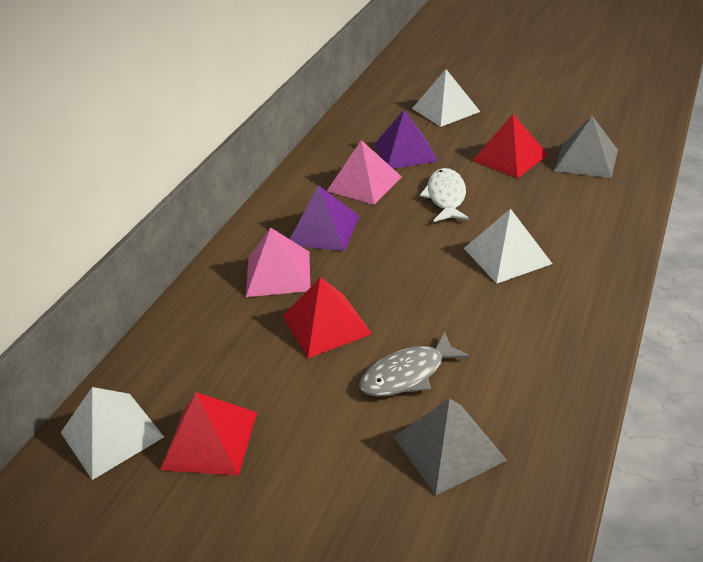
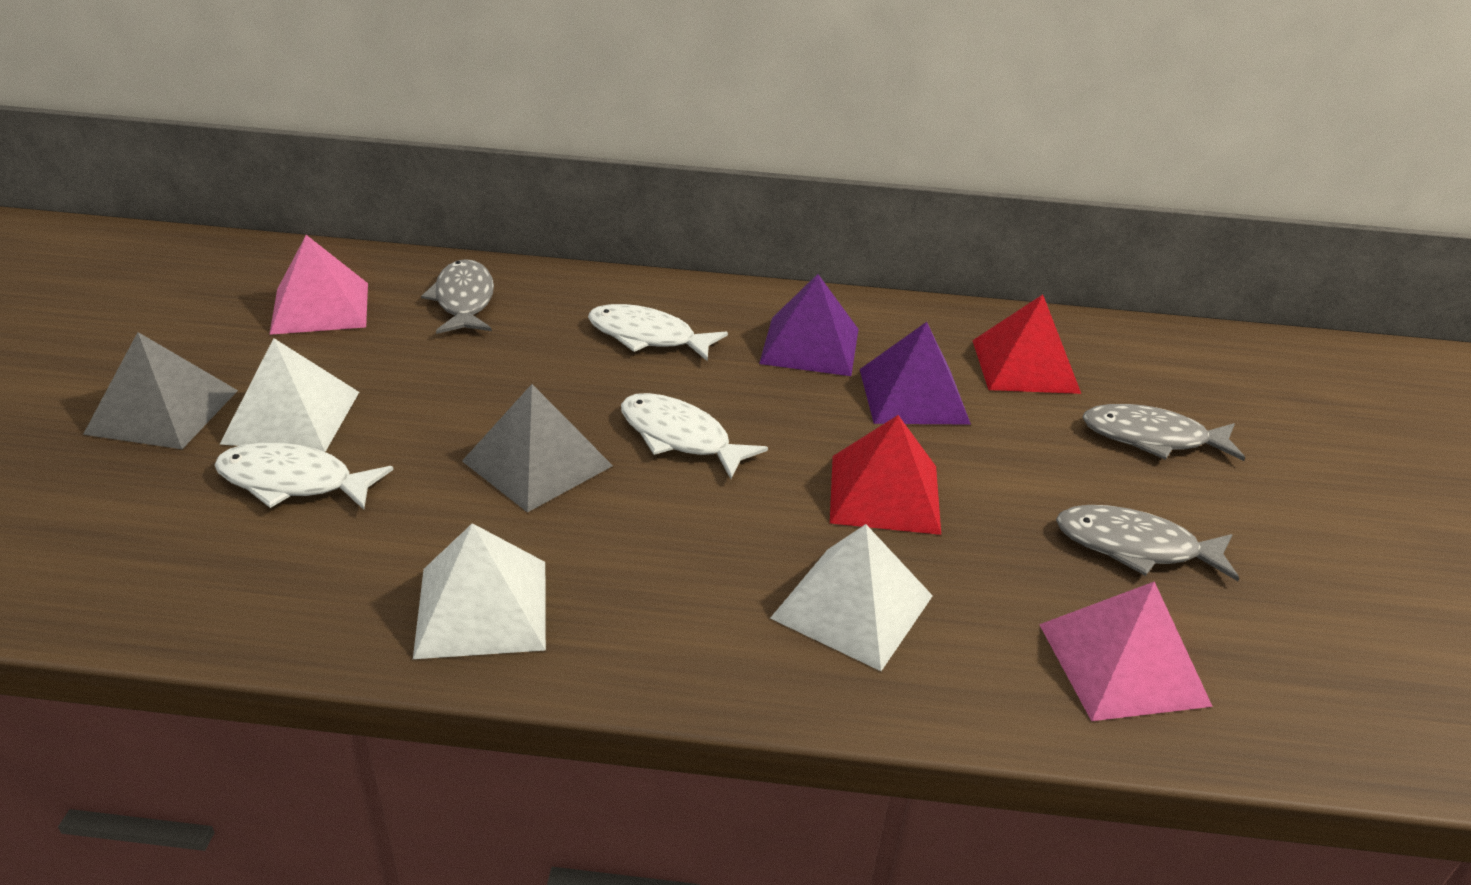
grey fish: 1 -> 3
red pyramid: 3 -> 2
white fish: 1 -> 3

